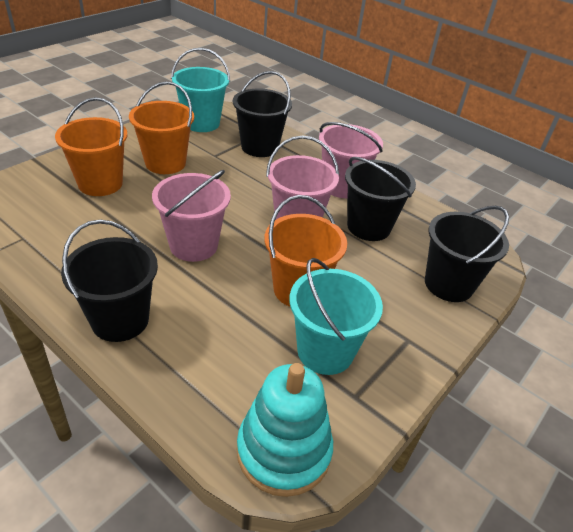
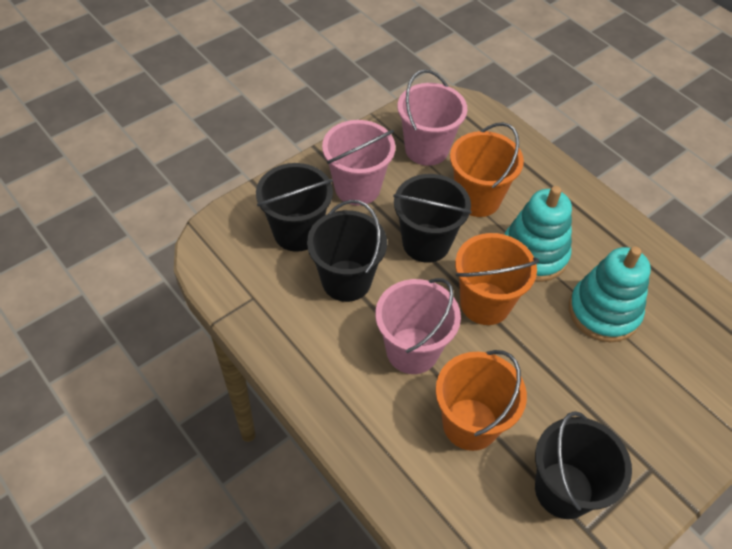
turquoise bucket: 2 -> 0
turquoise stacking toy: 1 -> 2

